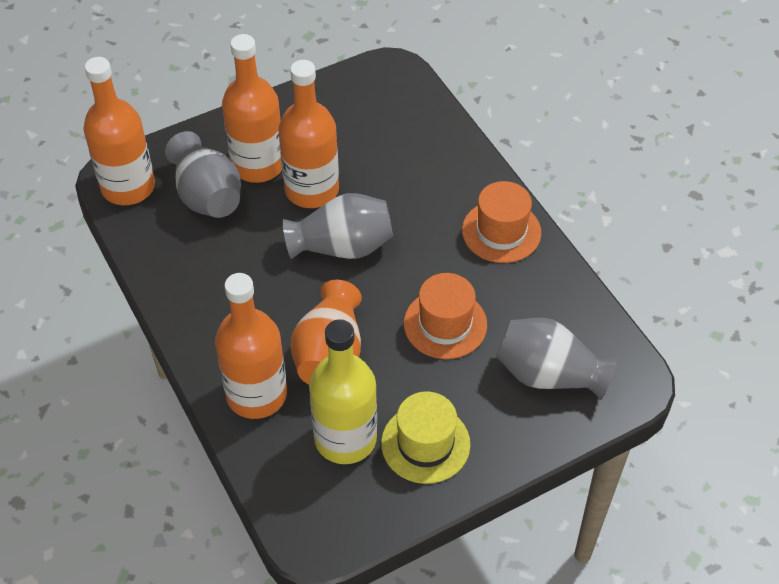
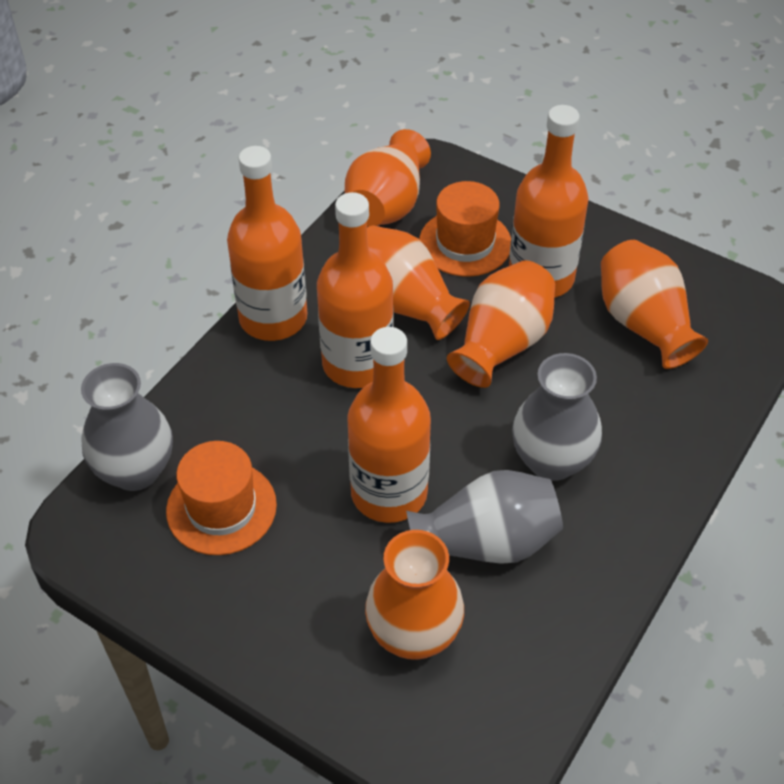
orange vase: 1 -> 5
yellow bottle: 1 -> 0
yellow hat: 1 -> 0

